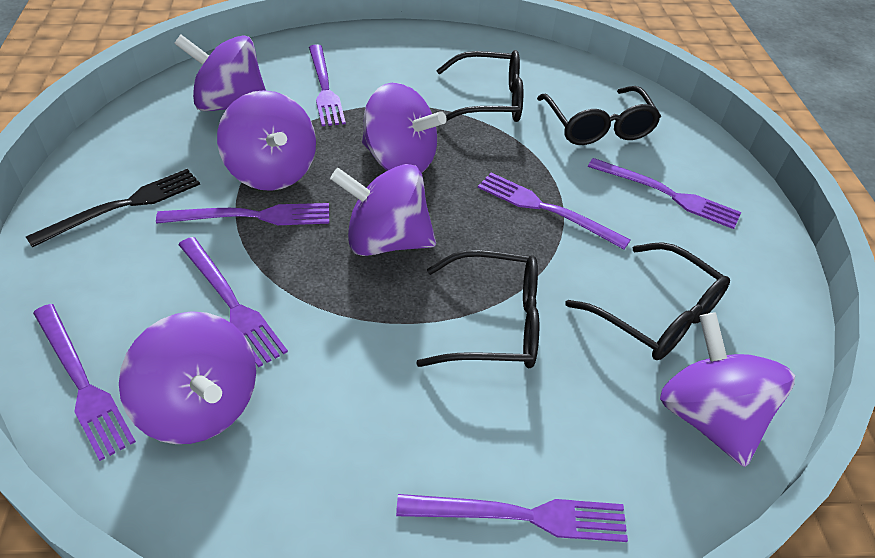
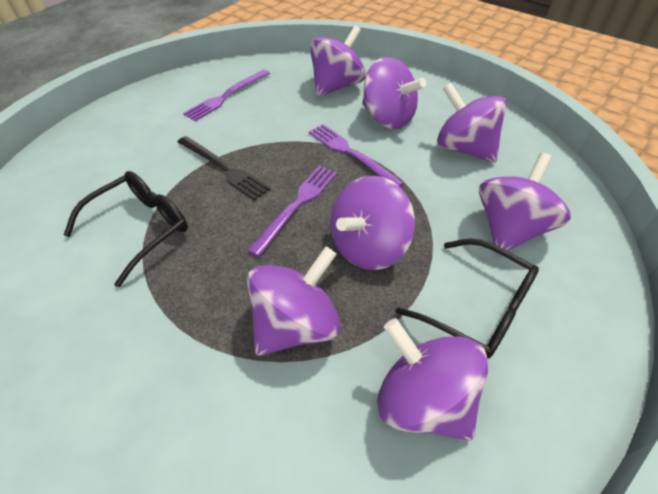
black glasses: 4 -> 2
purple fork: 7 -> 3
purple spinning top: 6 -> 7

